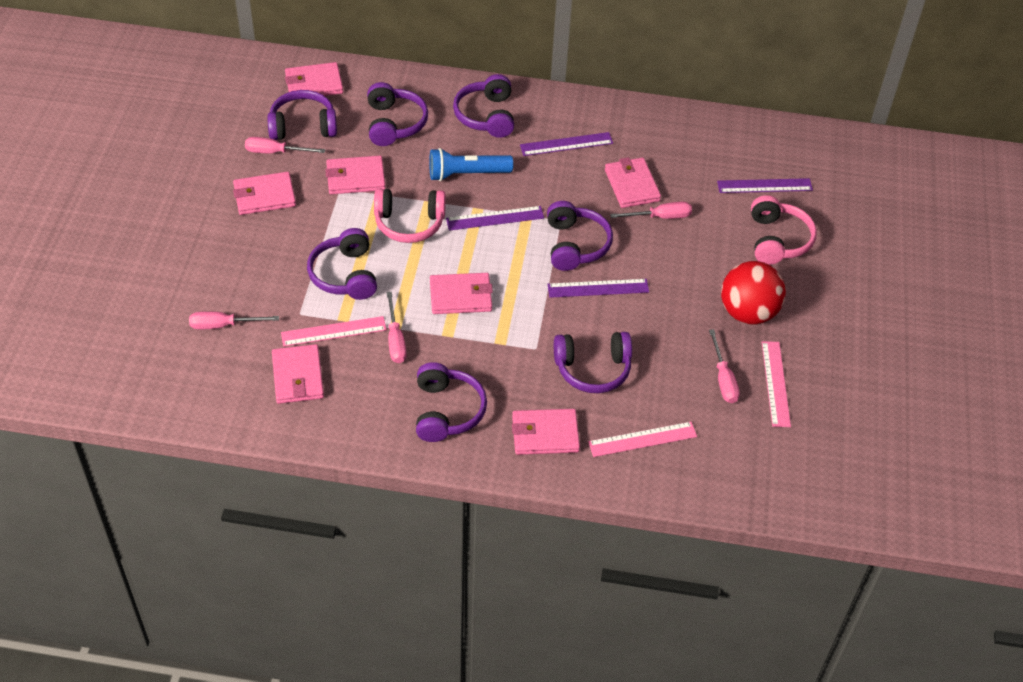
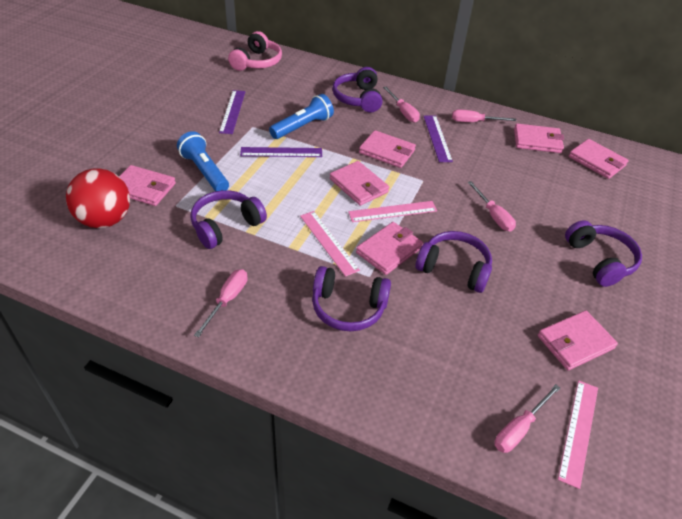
blue flashlight: 1 -> 2
pink headphones: 2 -> 1
purple headphones: 7 -> 5
purple ruler: 4 -> 3

